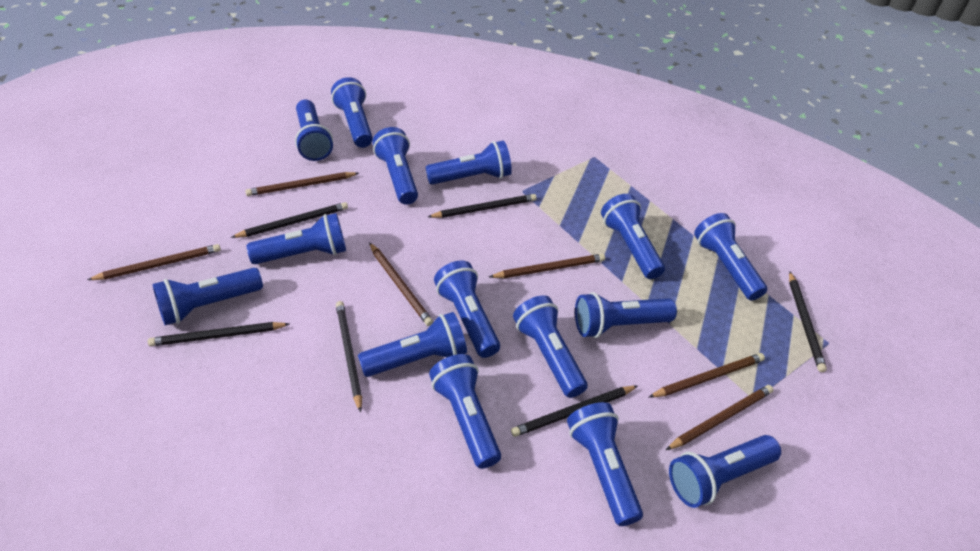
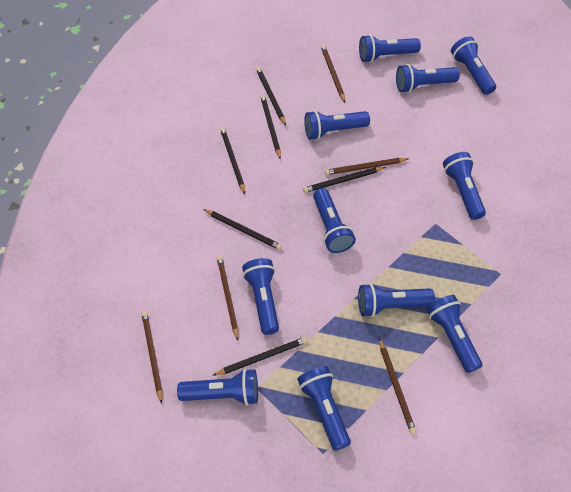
blue flashlight: 15 -> 11
brown pencil: 6 -> 5

